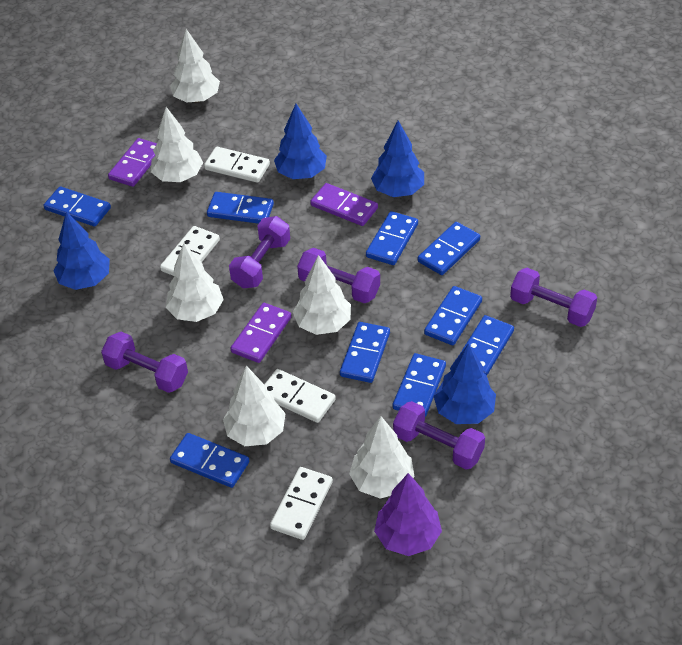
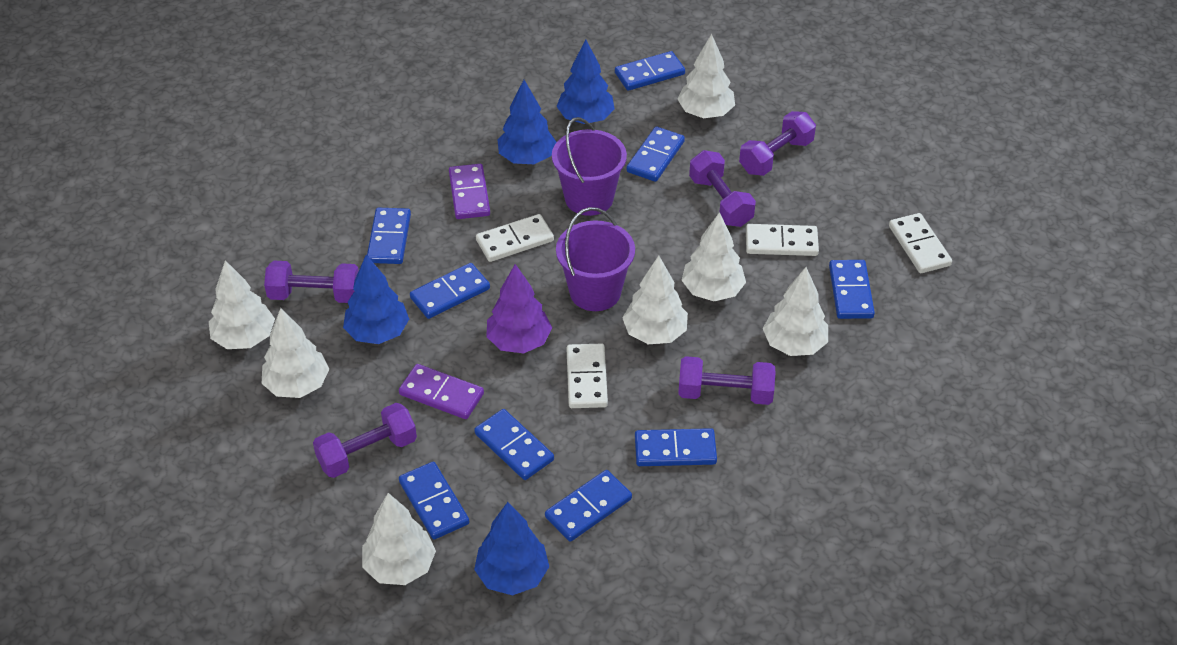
purple bucket: 0 -> 2
purple domino: 3 -> 2
white tree: 6 -> 7

